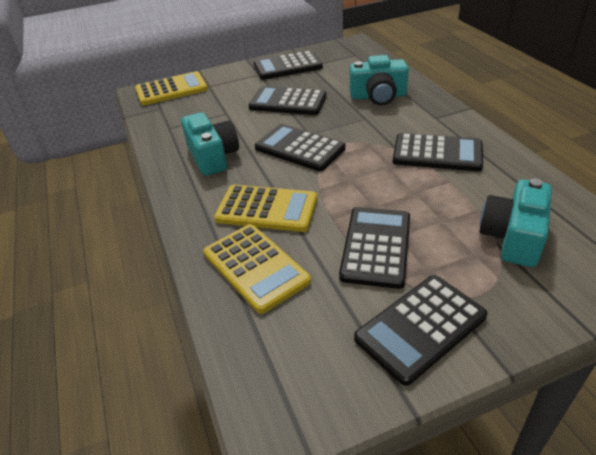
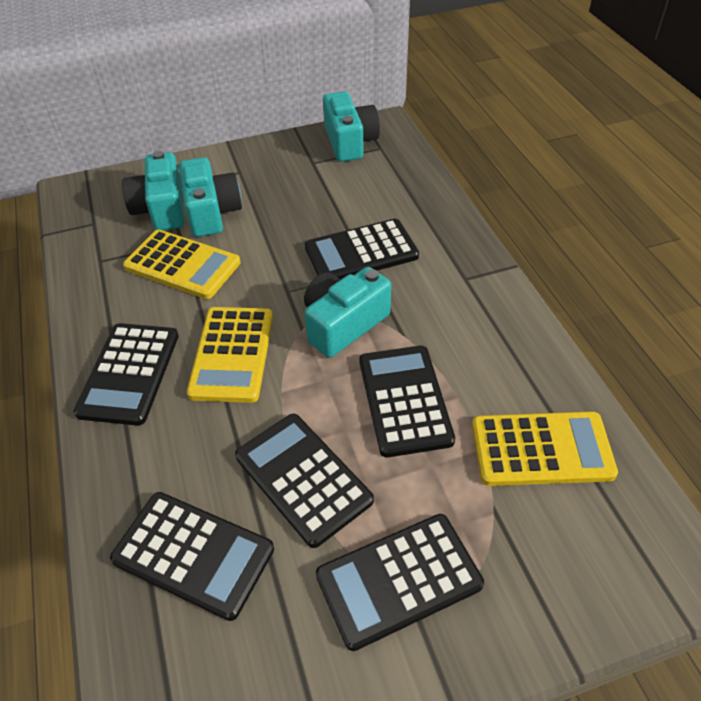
turquoise camera: 3 -> 4

